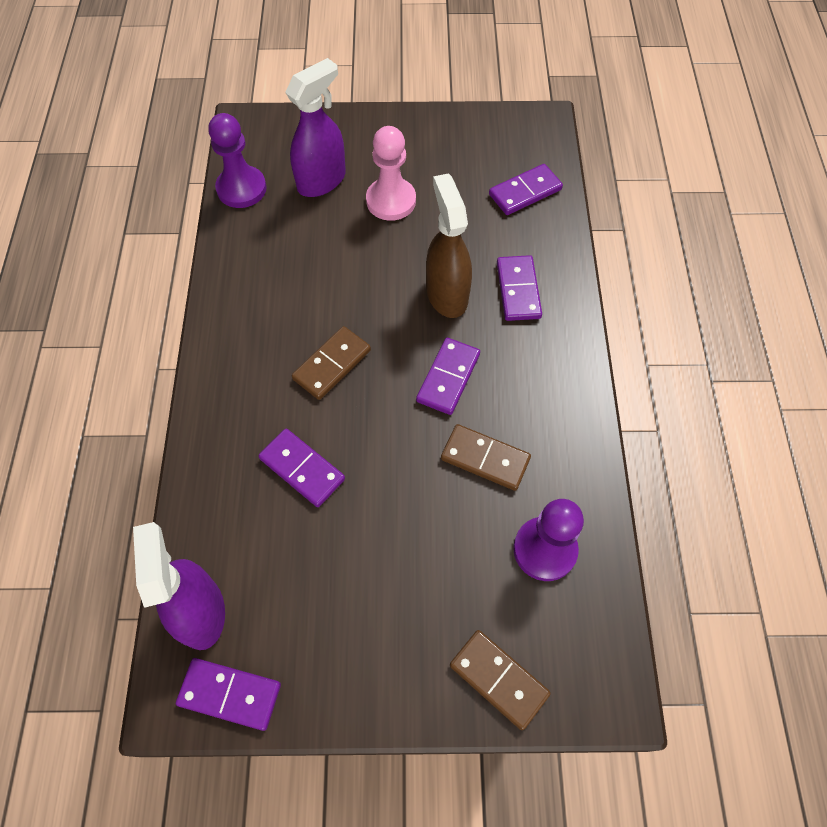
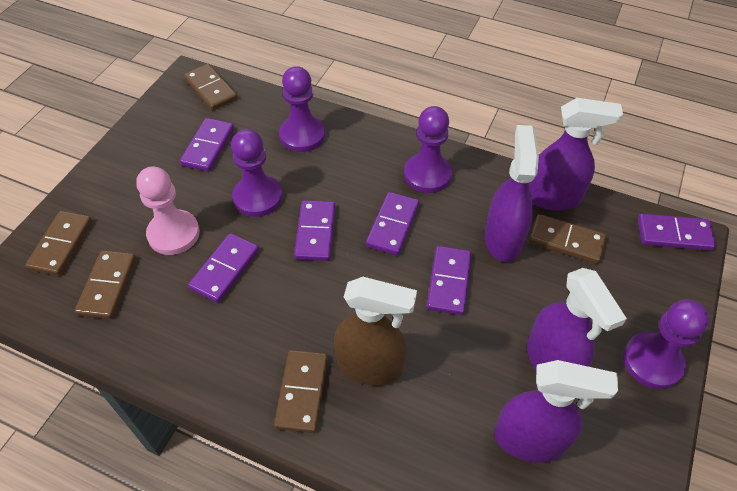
brown domino: 3 -> 5
purple domino: 5 -> 6
purple pawn: 2 -> 4
purple spray bottle: 2 -> 4

